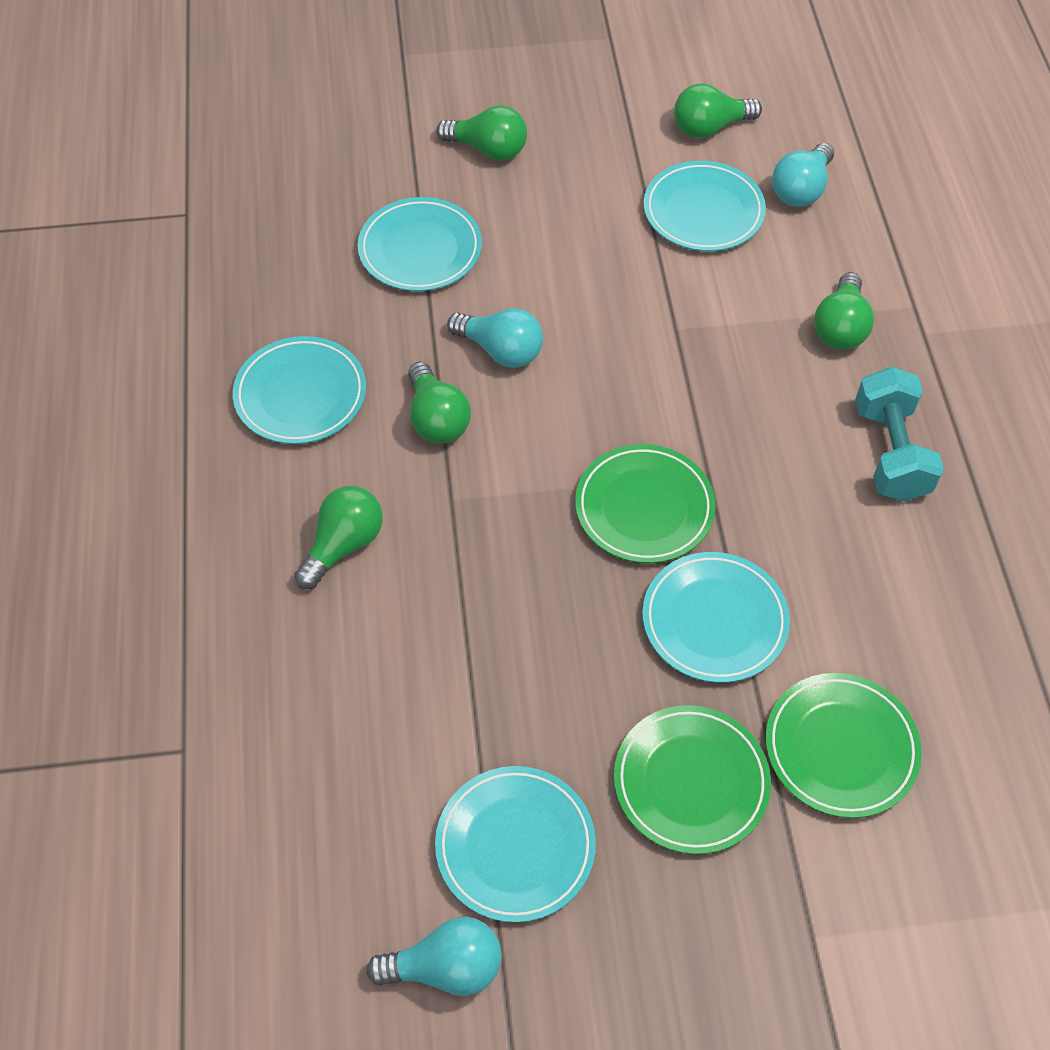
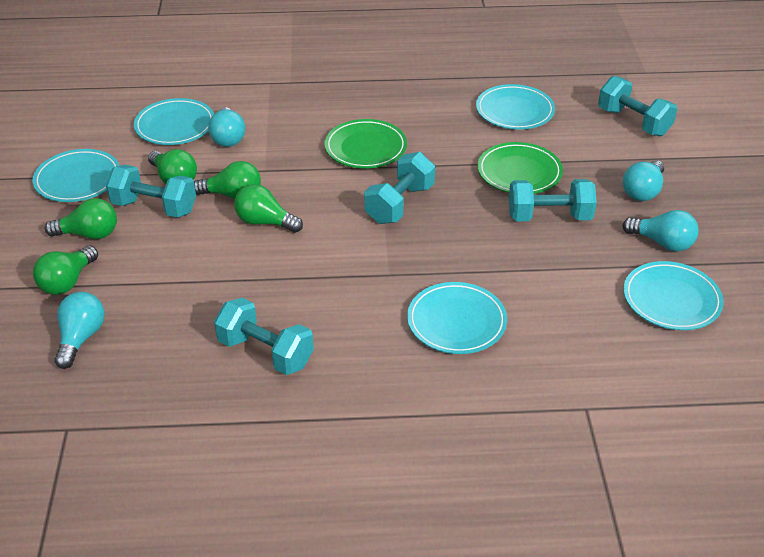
green plate: 3 -> 2
turquoise dumbbell: 1 -> 5
turquoise light bulb: 3 -> 4

